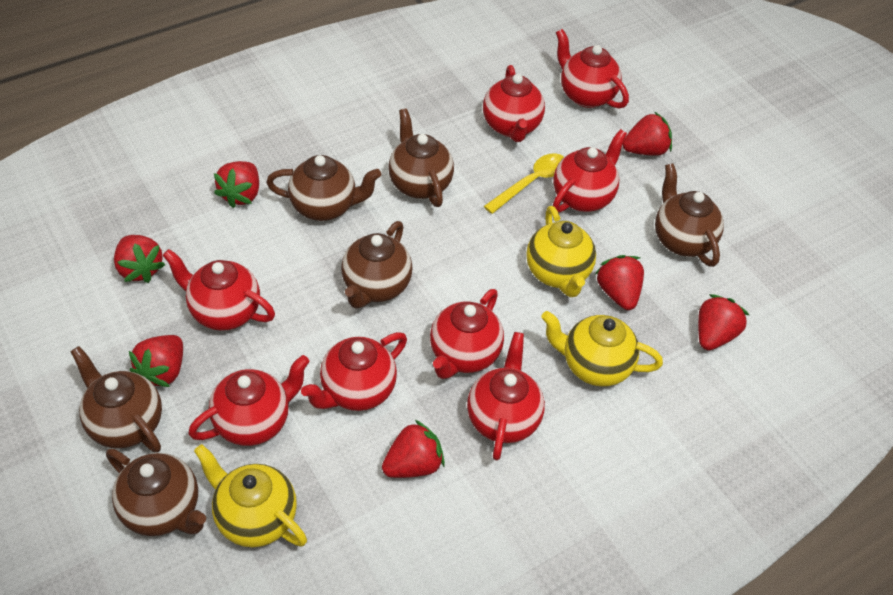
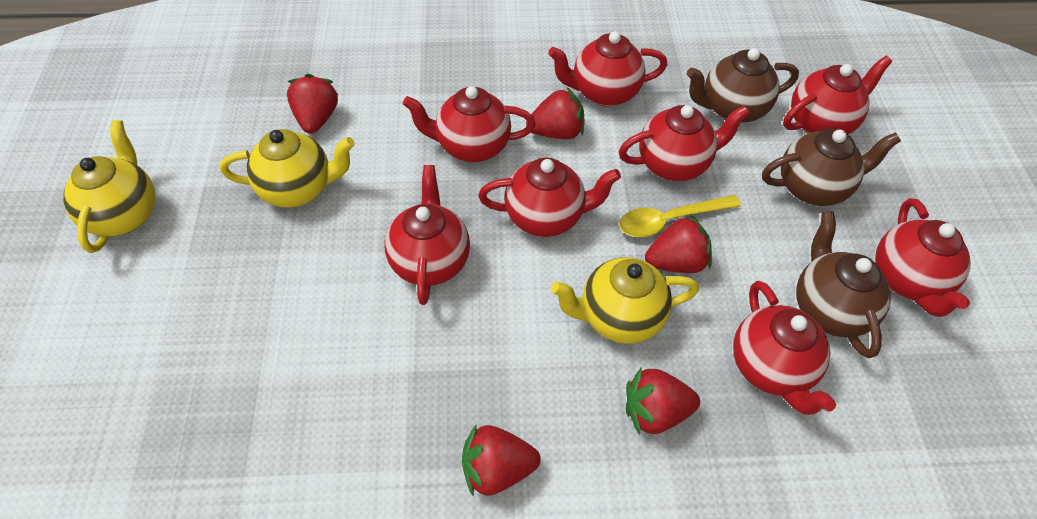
brown teapot: 6 -> 3
red strawberry: 7 -> 5

